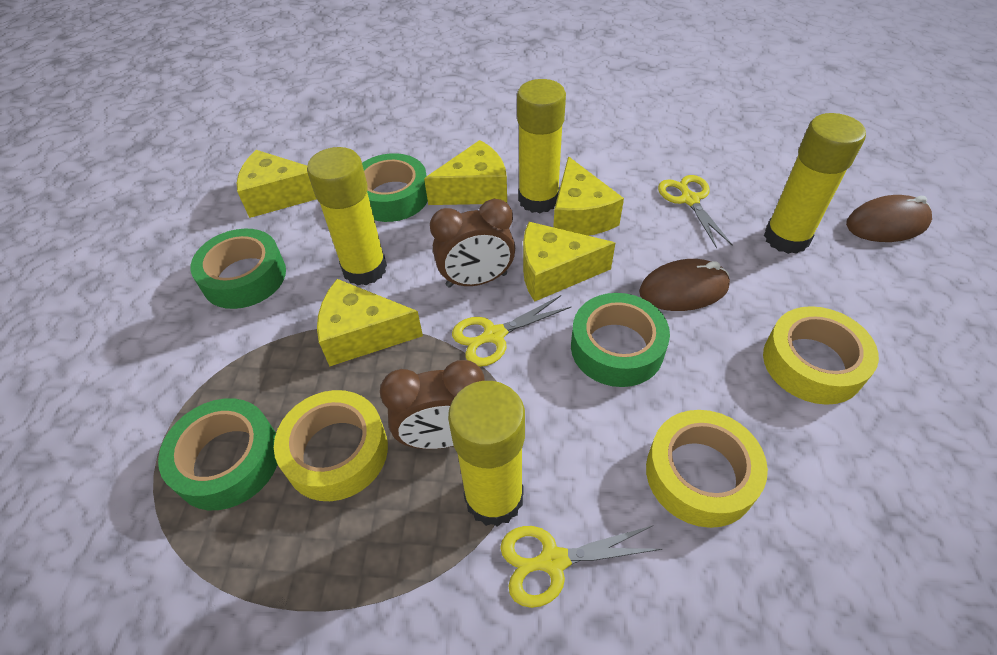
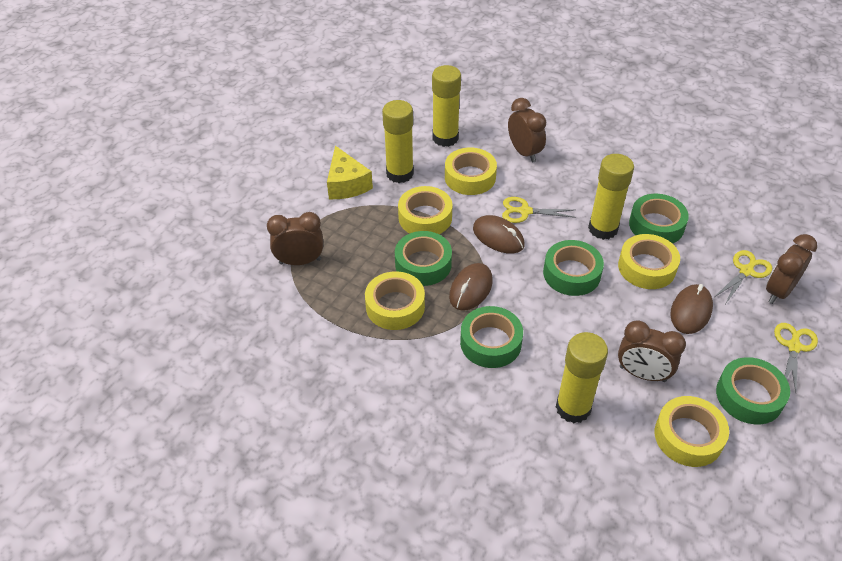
brown clock: 2 -> 4
brown mouse: 2 -> 3
green tape: 4 -> 5
yellow cheese: 5 -> 1
yellow tape: 3 -> 5

